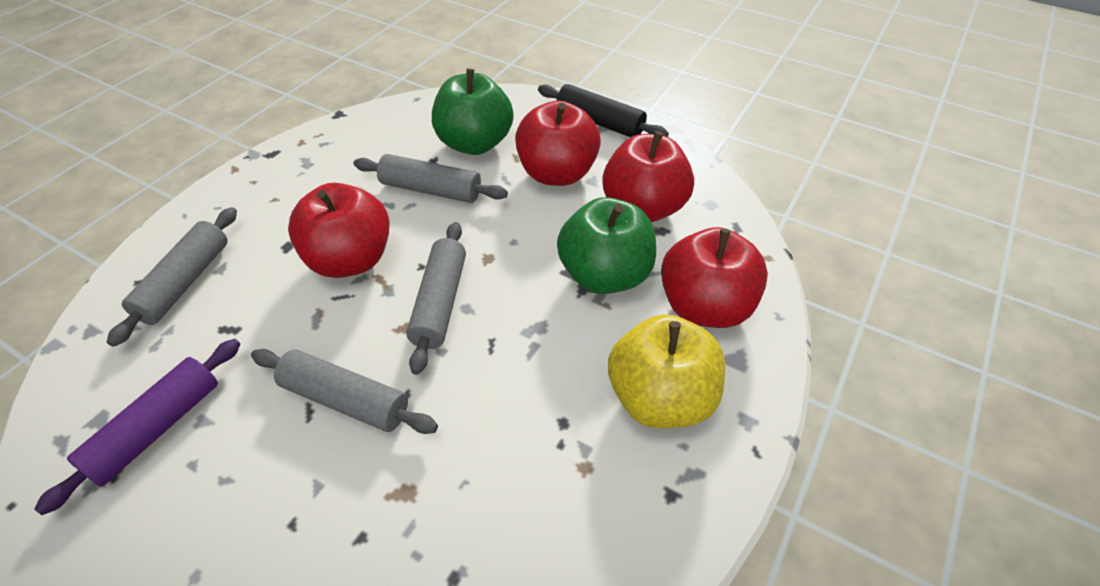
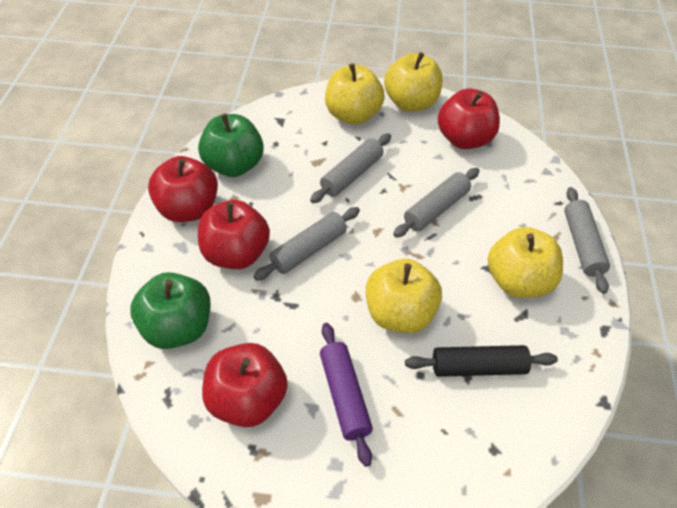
yellow apple: 1 -> 4

